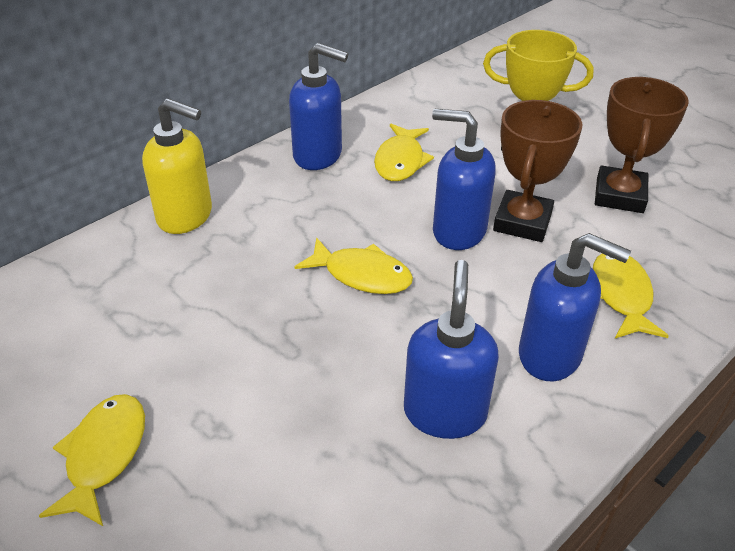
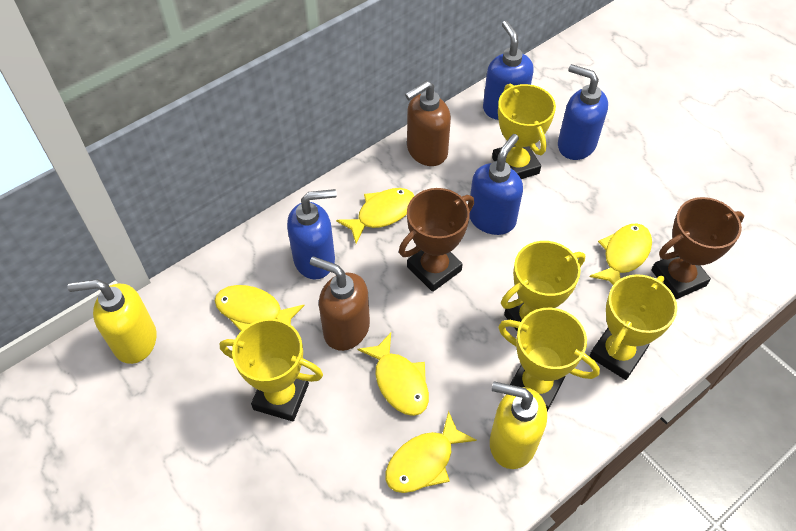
brown soap dispenser: 0 -> 2
yellow fish: 4 -> 5
yellow soap dispenser: 1 -> 2
yellow trophy: 1 -> 5

